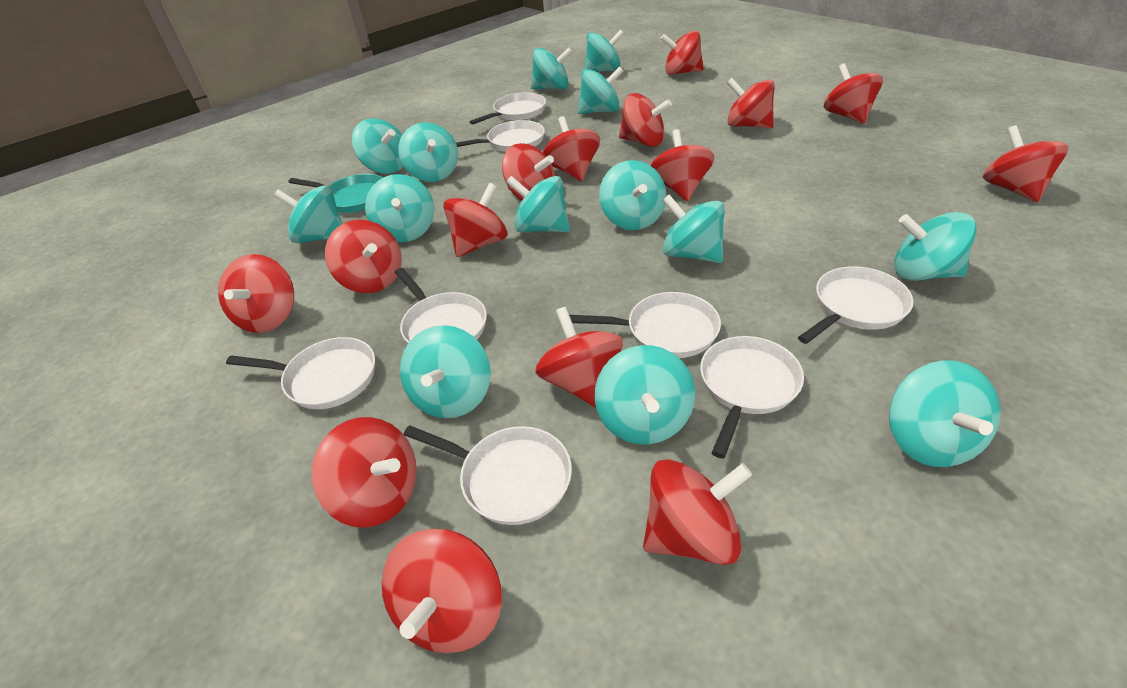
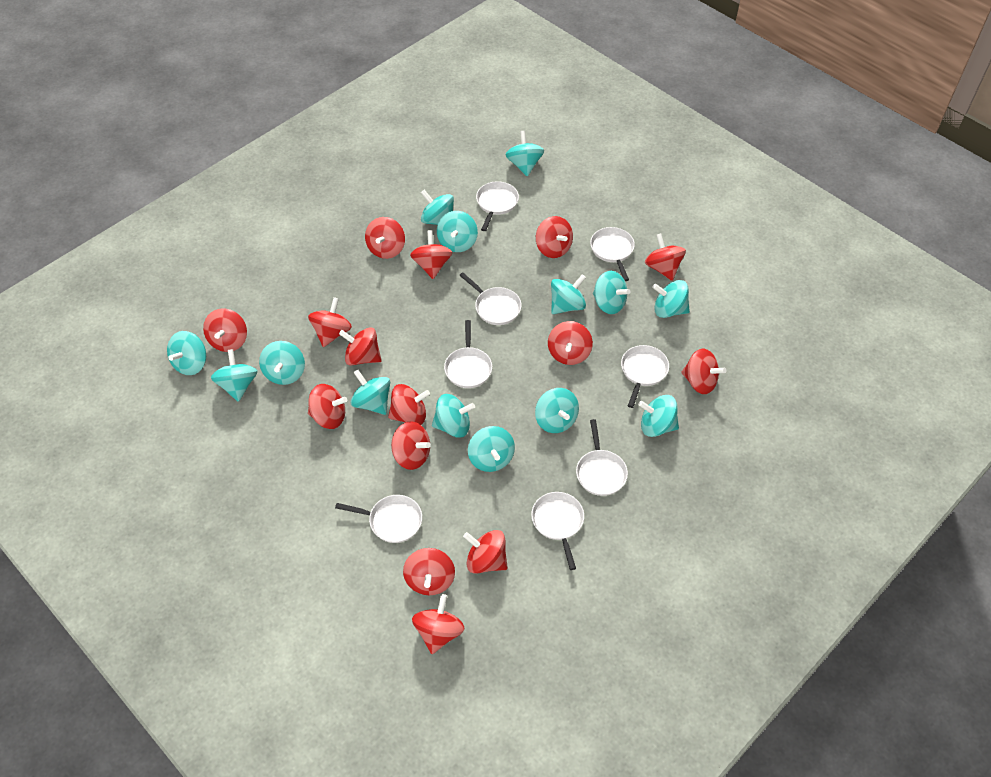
turquoise pan: 1 -> 0

